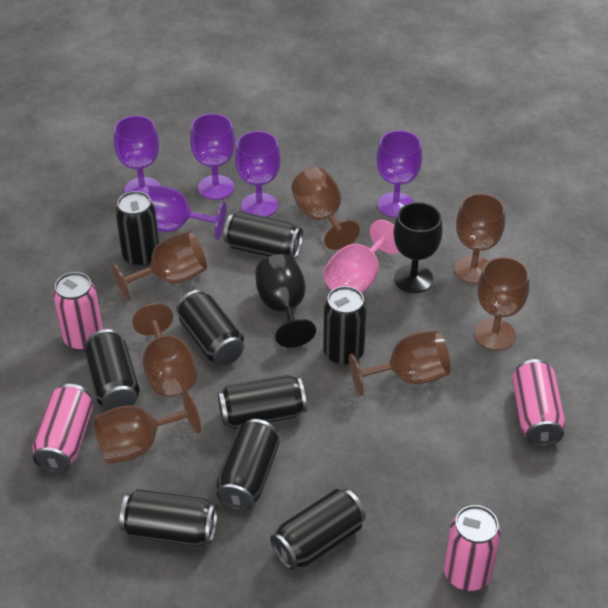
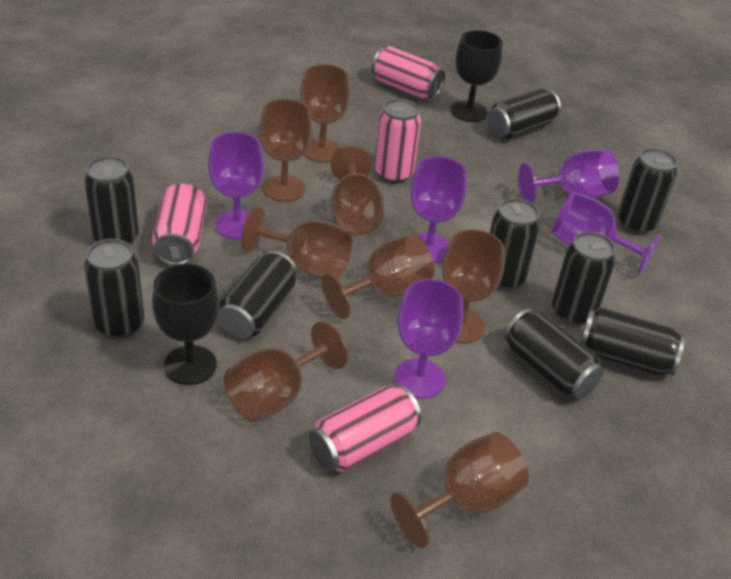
brown goblet: 7 -> 8
pink goblet: 1 -> 0

